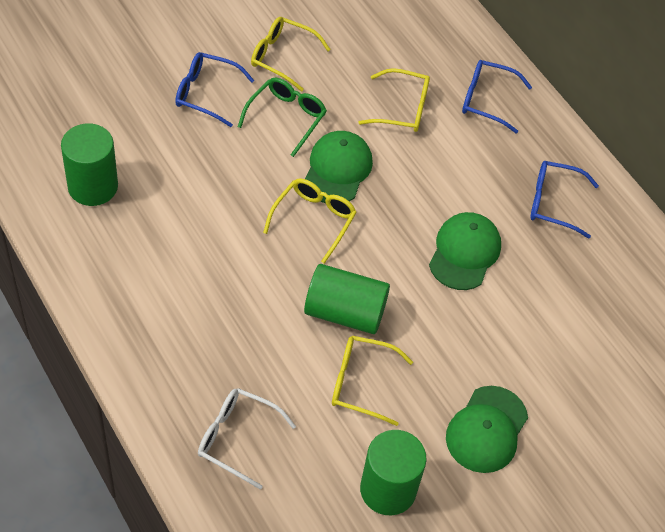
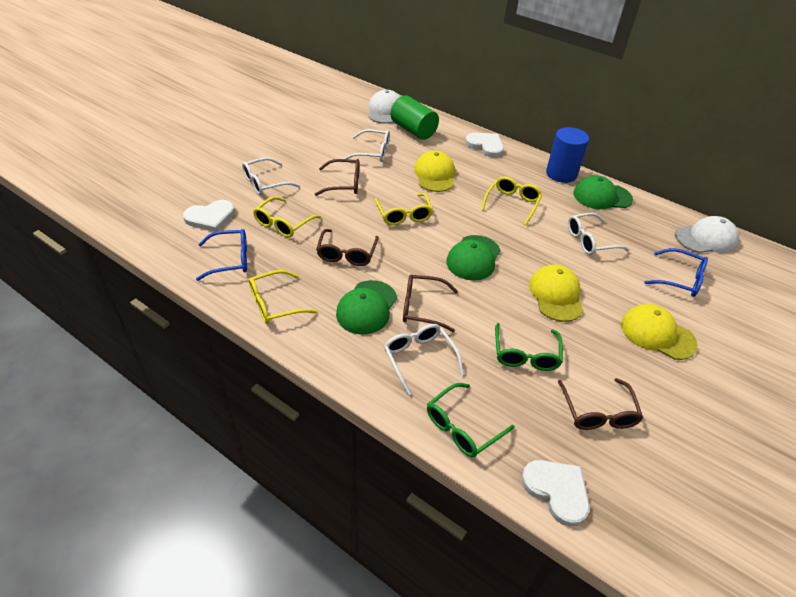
blue cylinder: 0 -> 1
blue glasses: 3 -> 2
brown glasses: 0 -> 4
green cylinder: 3 -> 1
green glasses: 1 -> 2
white cap: 0 -> 2
white glasses: 1 -> 4
white heart: 0 -> 3
yellow cap: 0 -> 3

